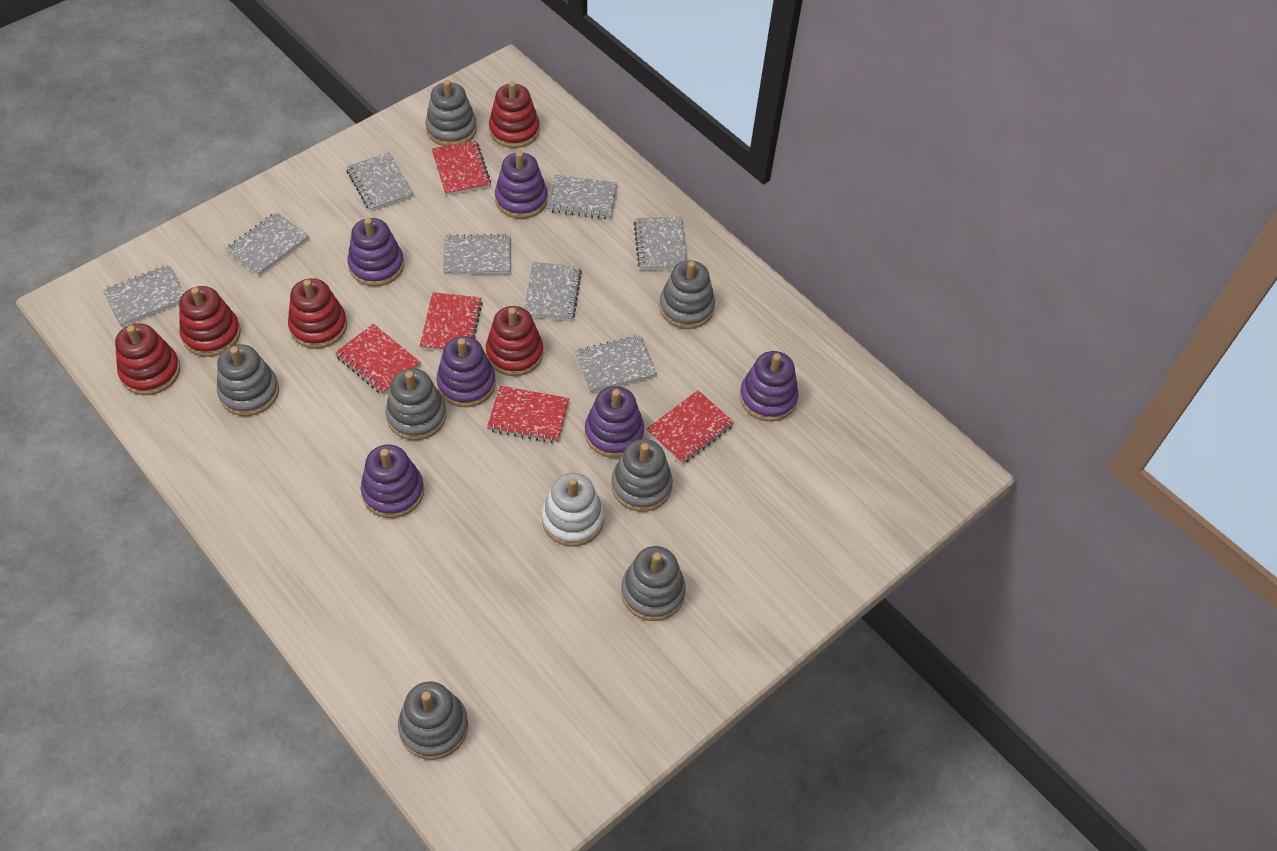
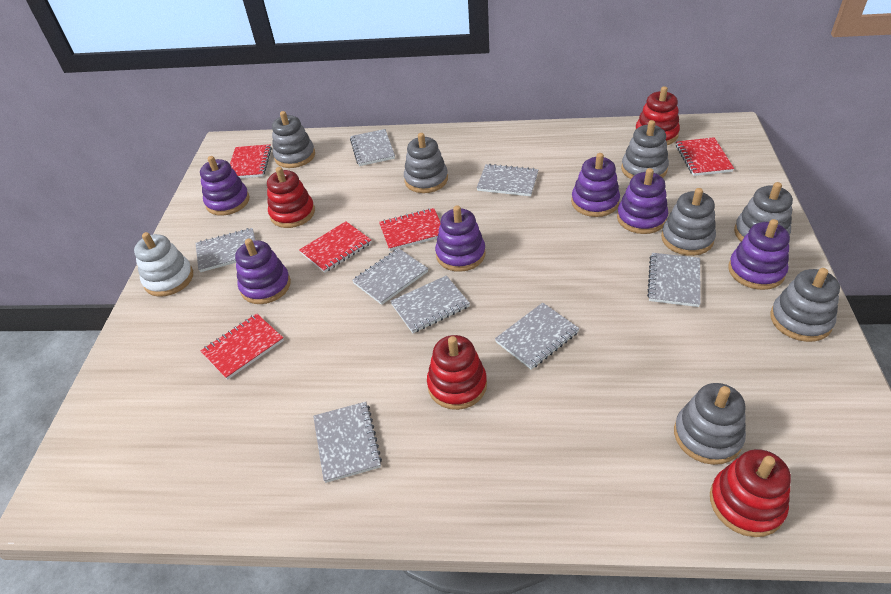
red stacking toy: 5 -> 4

